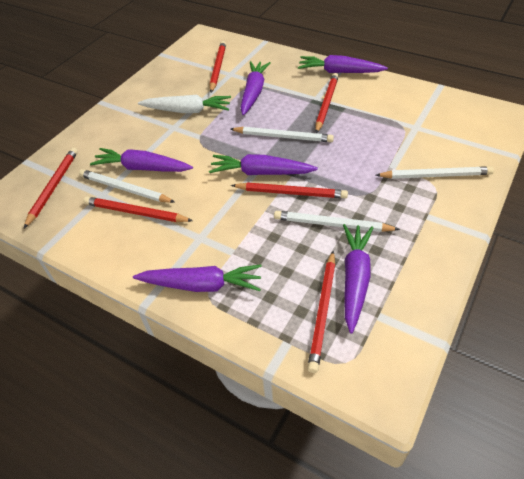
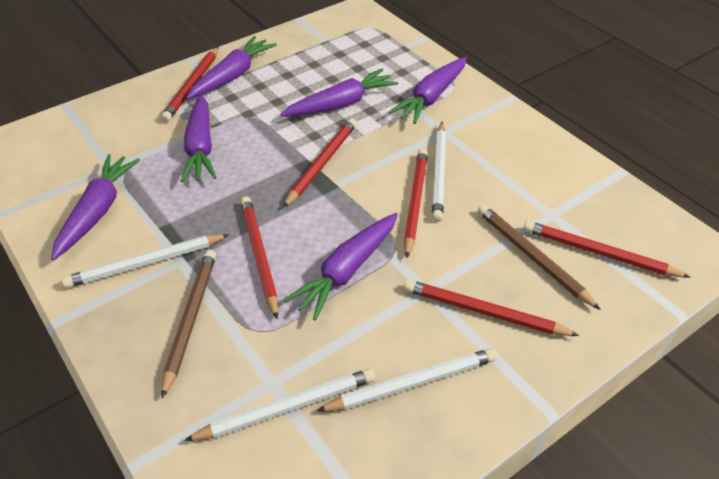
brown pencil: 0 -> 2
white carrot: 1 -> 0

